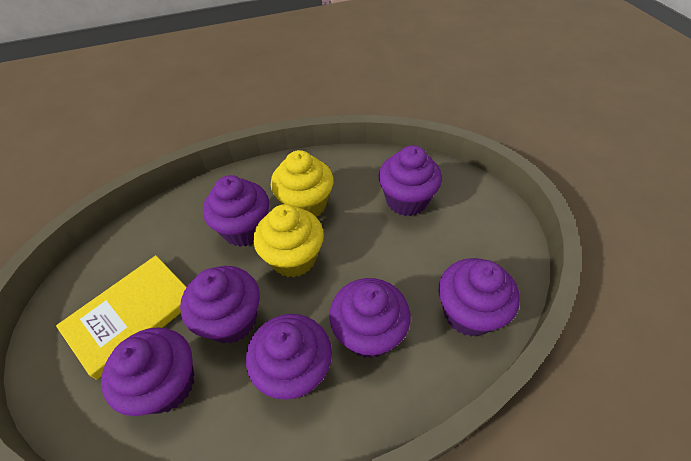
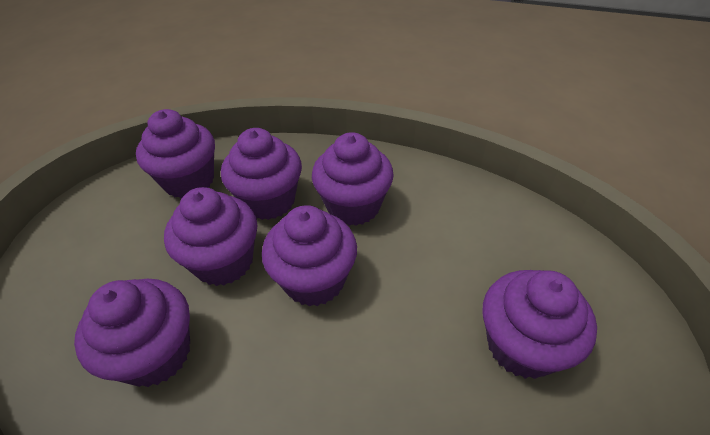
yellow book: 1 -> 0
yellow cupcake: 2 -> 0

